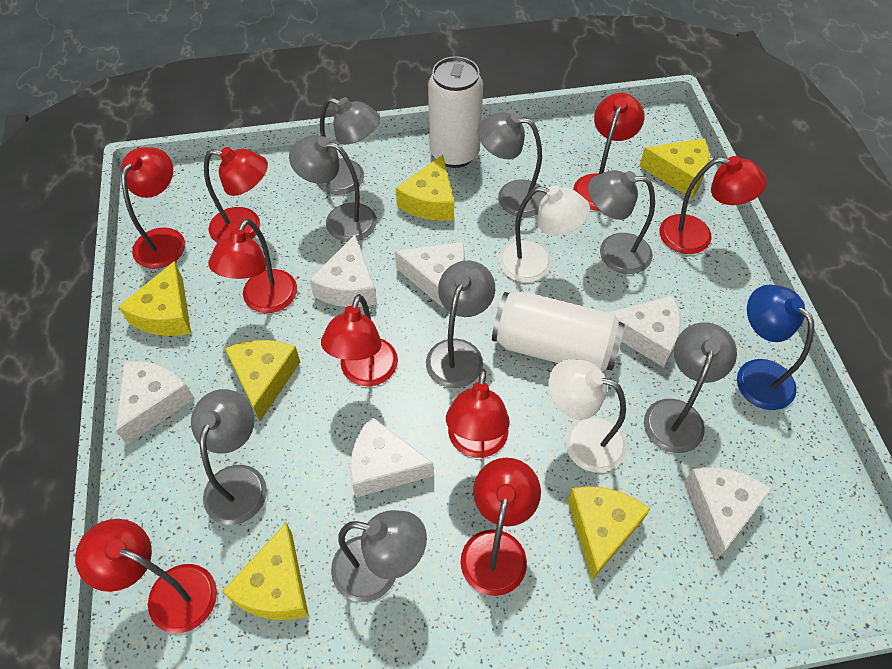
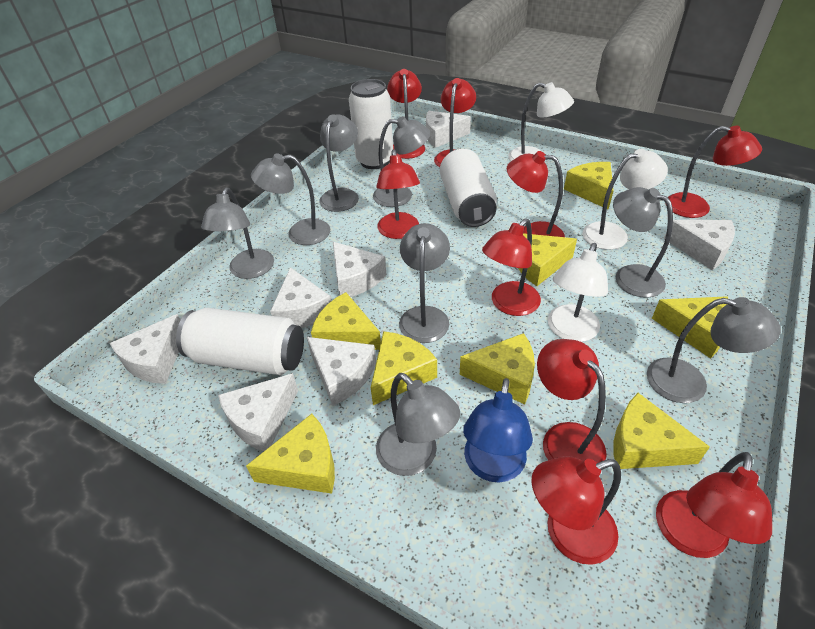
white can: 2 -> 3
white cheese: 6 -> 7
white lamp: 2 -> 3
yellow cheese: 6 -> 8

